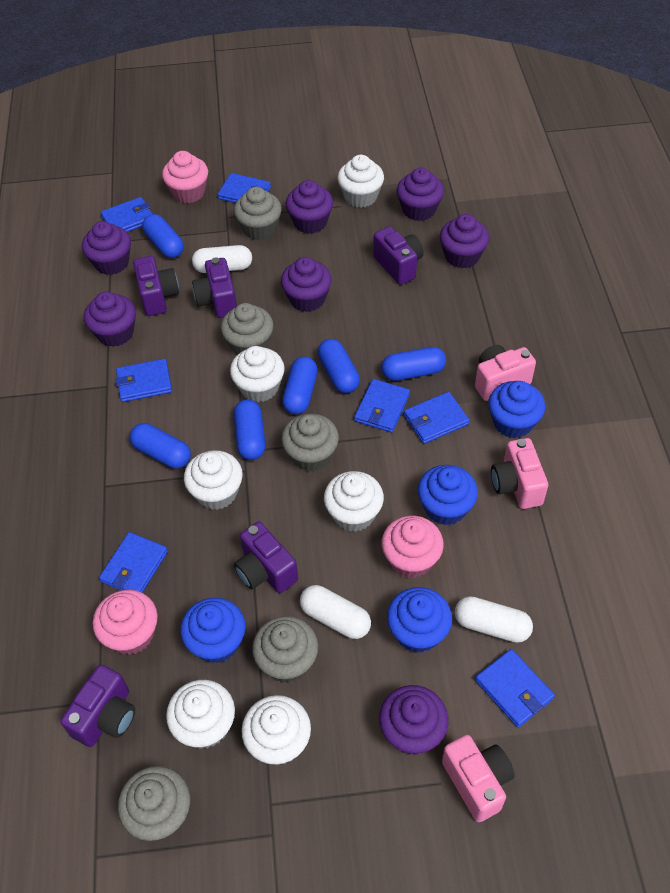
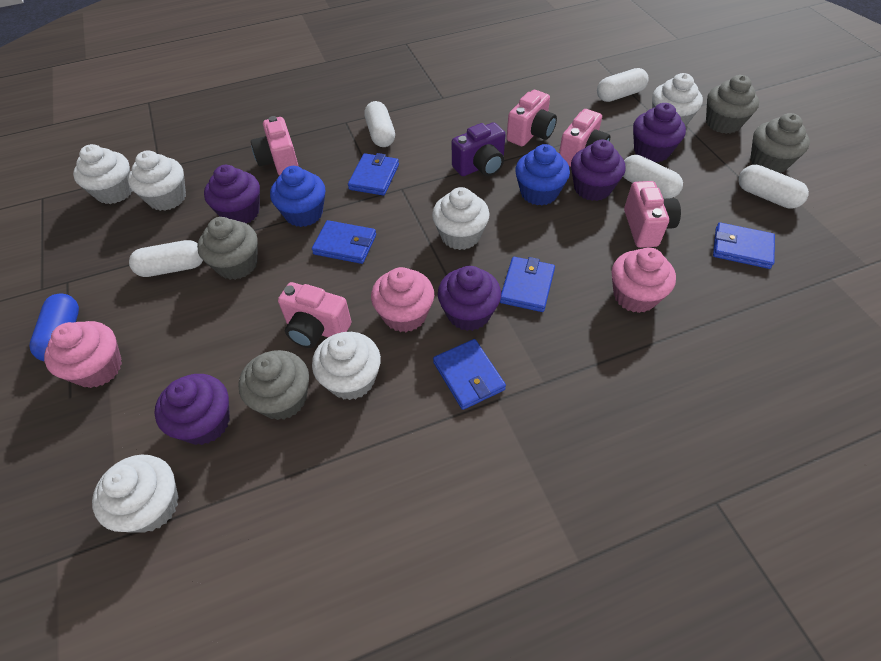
blue capsule: 6 -> 1
blue cupcake: 4 -> 2
blue wallet: 7 -> 5
grey cupcake: 5 -> 4
pink camera: 3 -> 5
purple camera: 5 -> 1
purple cupcake: 7 -> 5
white capsule: 3 -> 5

